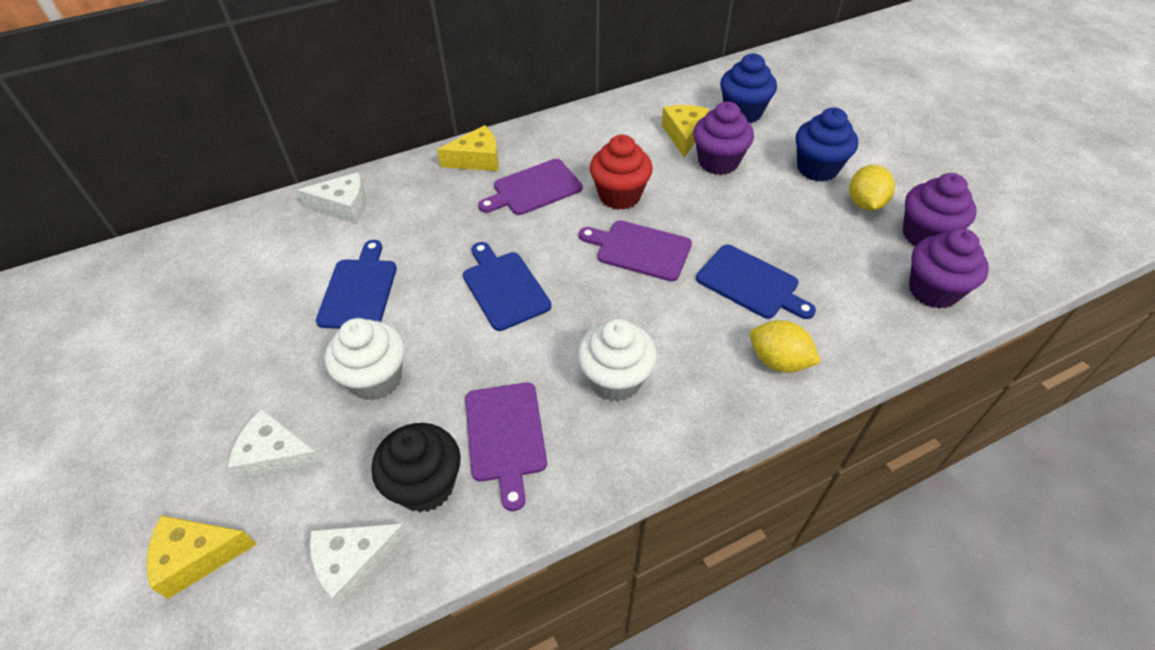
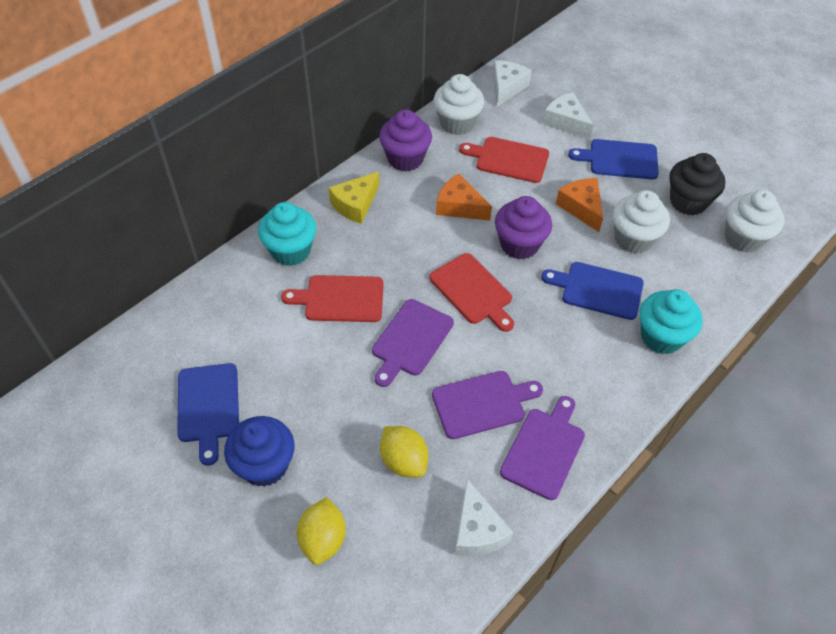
blue cupcake: 2 -> 1
orange cheese: 0 -> 2
purple cupcake: 3 -> 2
red cupcake: 1 -> 0
red cutting board: 0 -> 3
turquoise cupcake: 0 -> 2
white cupcake: 2 -> 3
yellow cheese: 3 -> 1

